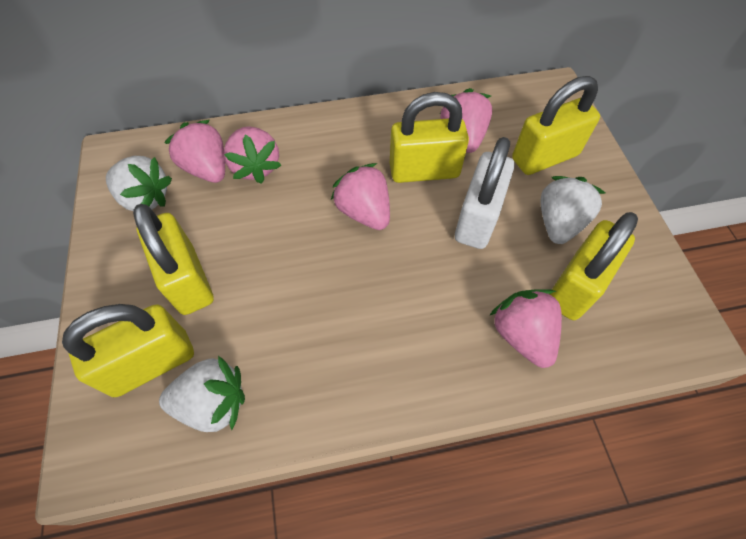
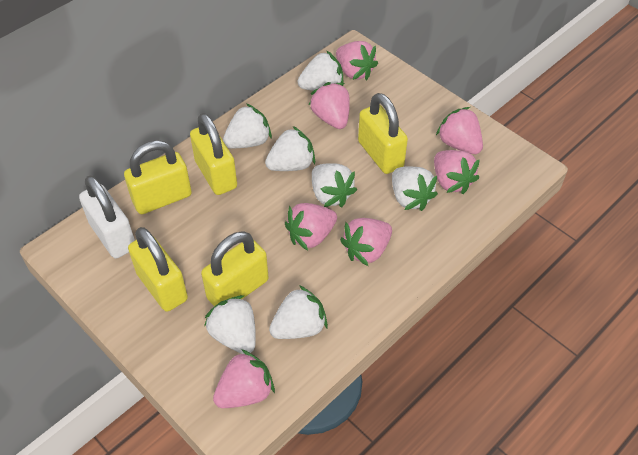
pink strawberry: 5 -> 7
white strawberry: 3 -> 7

